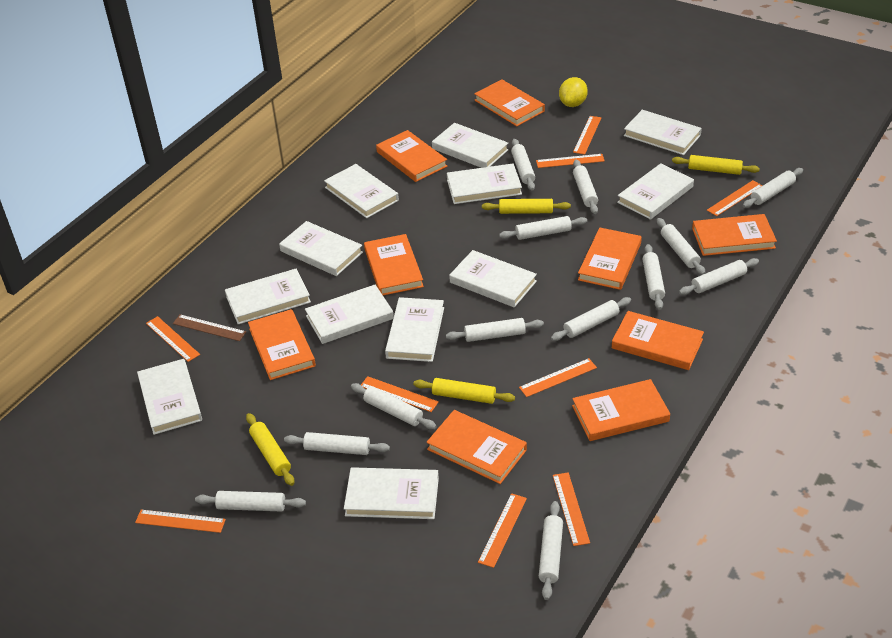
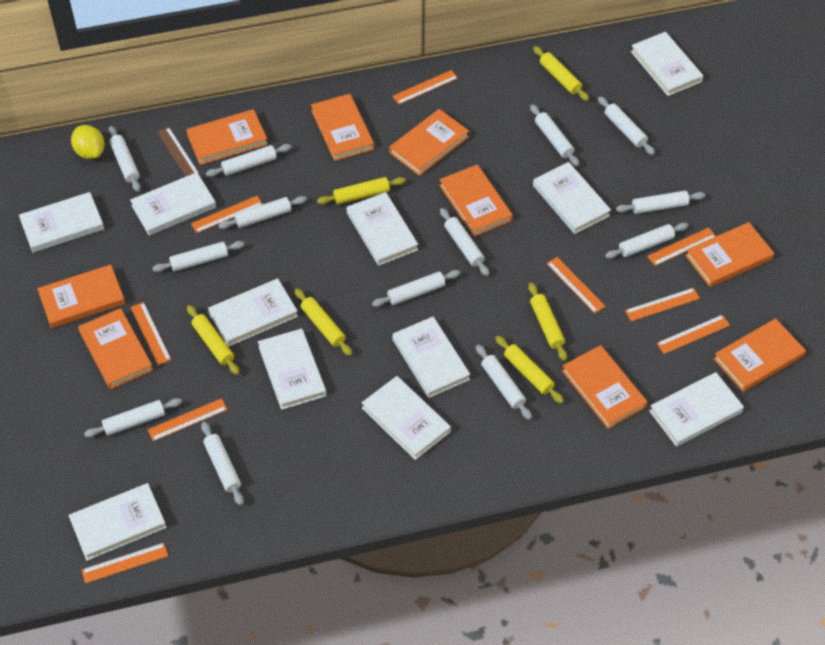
white book: 12 -> 11
yellow rolling pin: 4 -> 6

